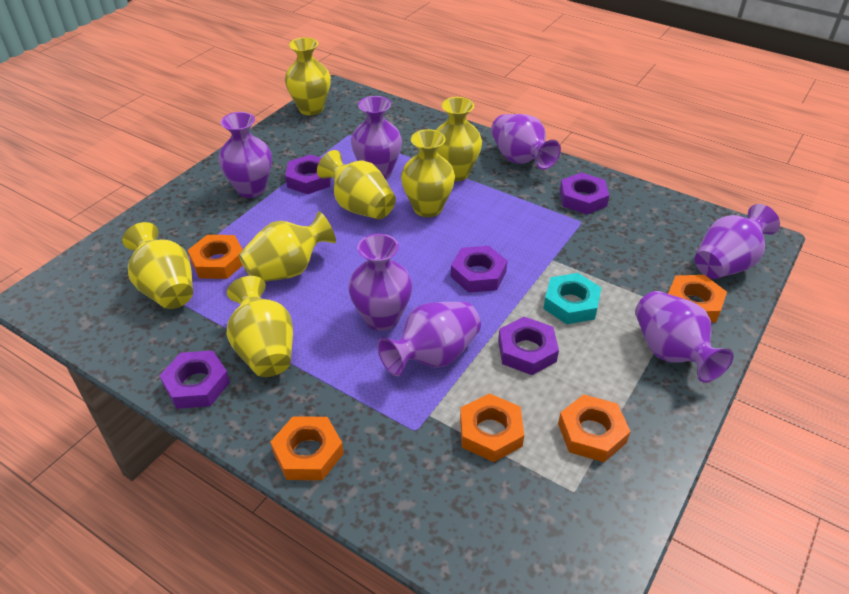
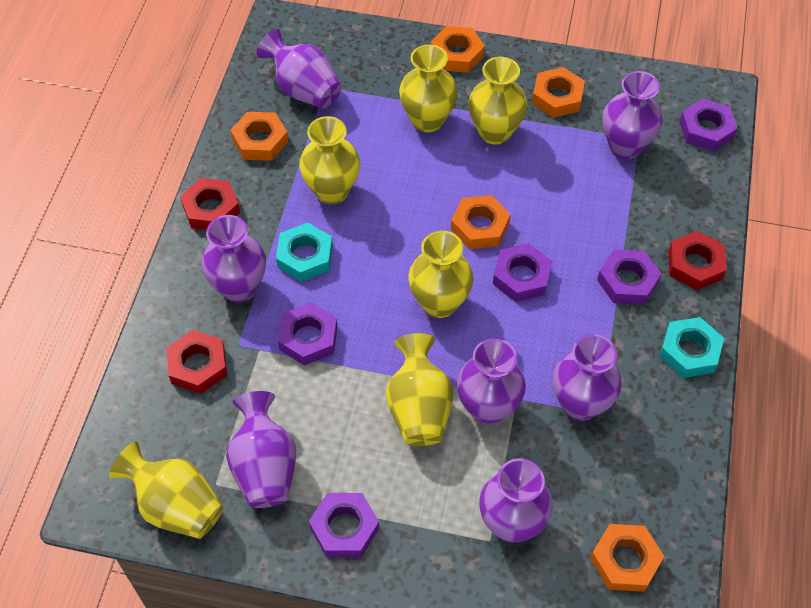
red nut: 0 -> 3
turquoise nut: 1 -> 2
yellow vase: 7 -> 6

